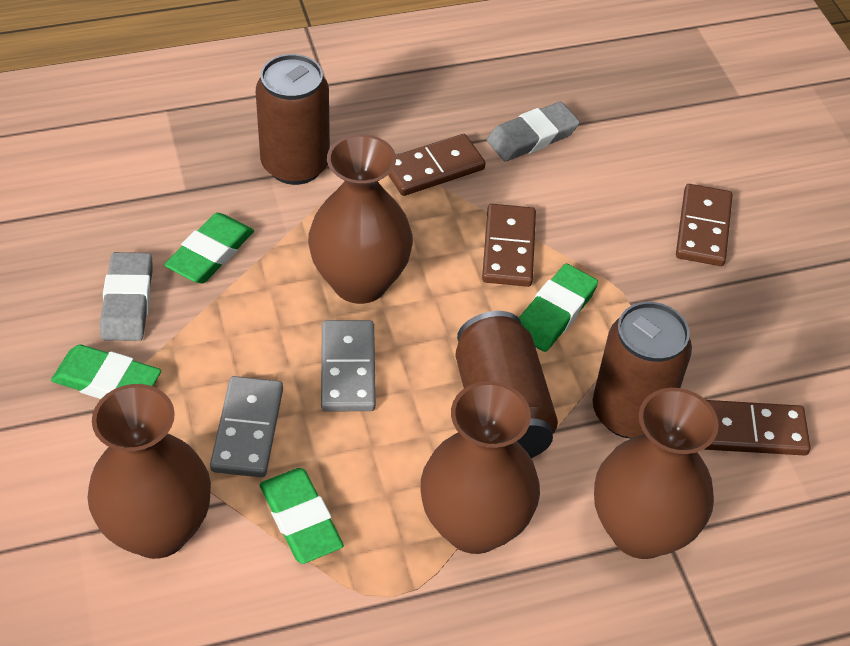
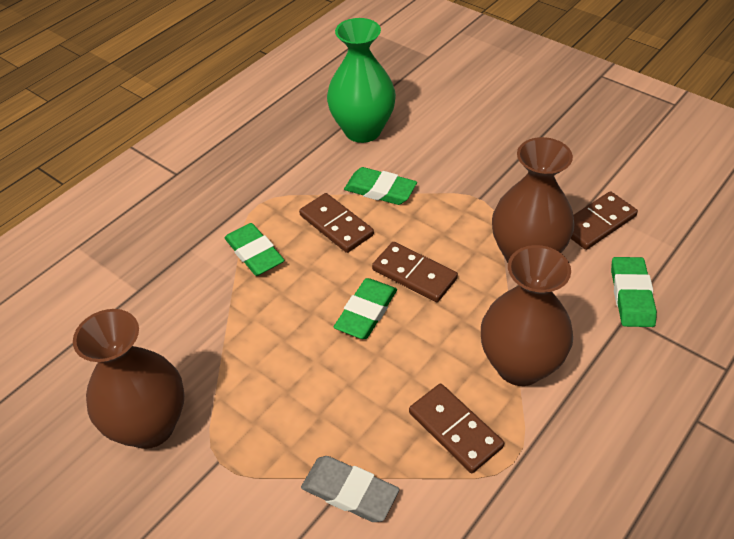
brown can: 3 -> 0
brown vase: 4 -> 3
green vase: 0 -> 1
grey domino: 2 -> 0
grey eraser: 2 -> 1

